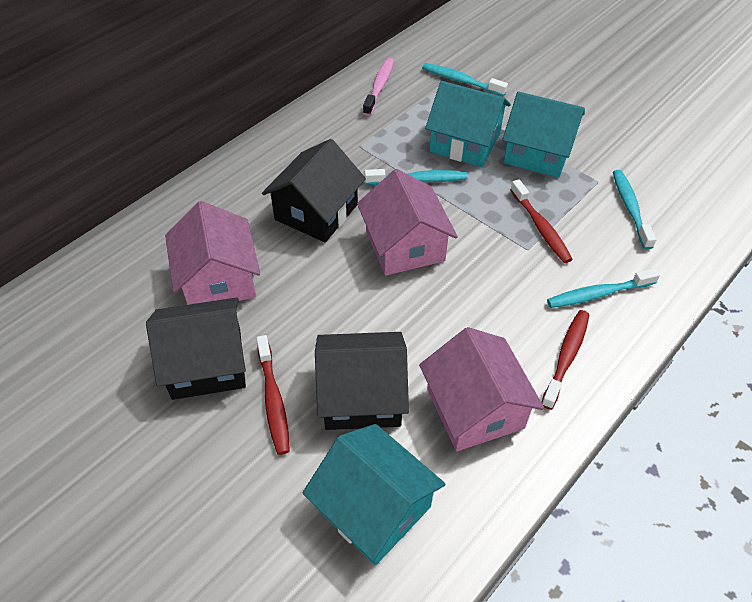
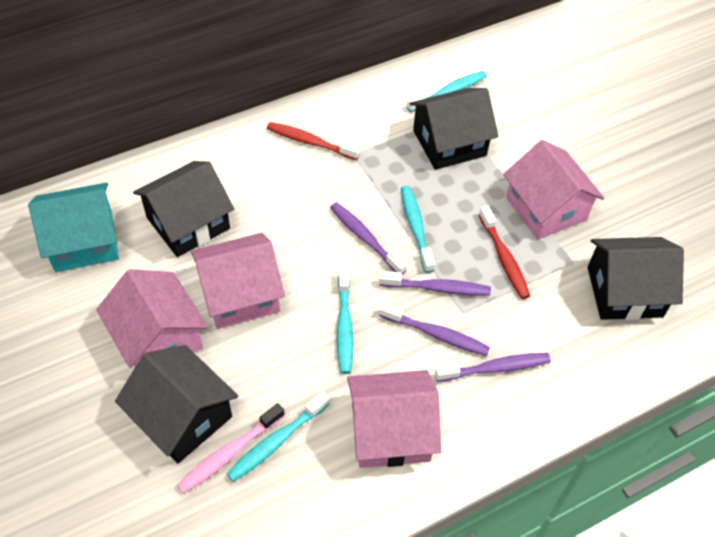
black house: 3 -> 4
pink house: 3 -> 4
purple toothbrush: 0 -> 4
red toothbrush: 3 -> 2
turquoise house: 3 -> 1

